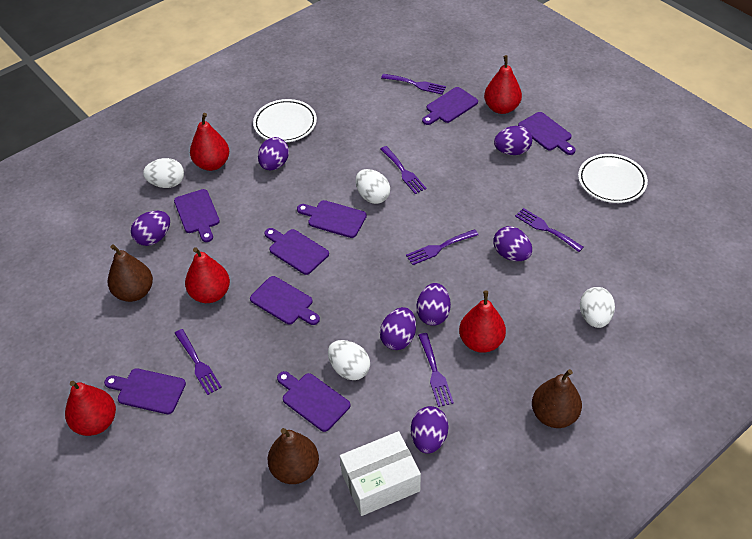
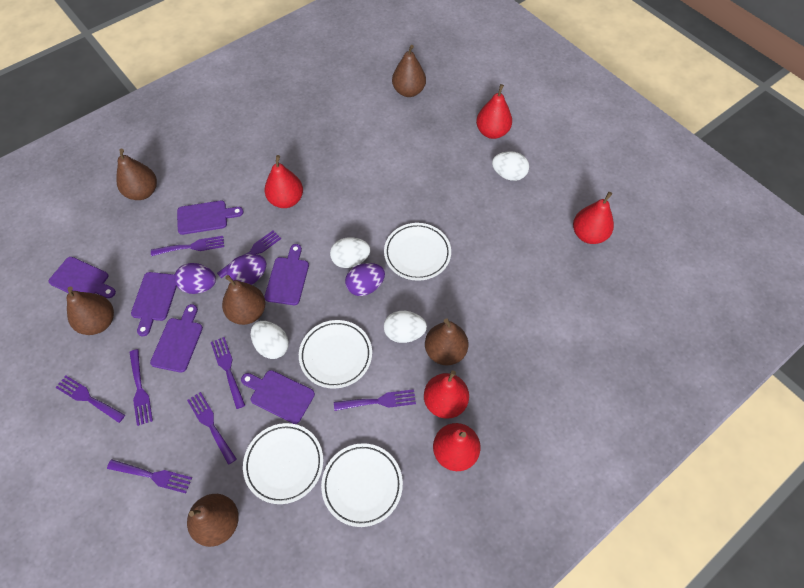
brown pear: 3 -> 6
purple cutting board: 8 -> 6
purple egg: 7 -> 3
purple fork: 6 -> 8
white box: 1 -> 0
white plate: 2 -> 4

